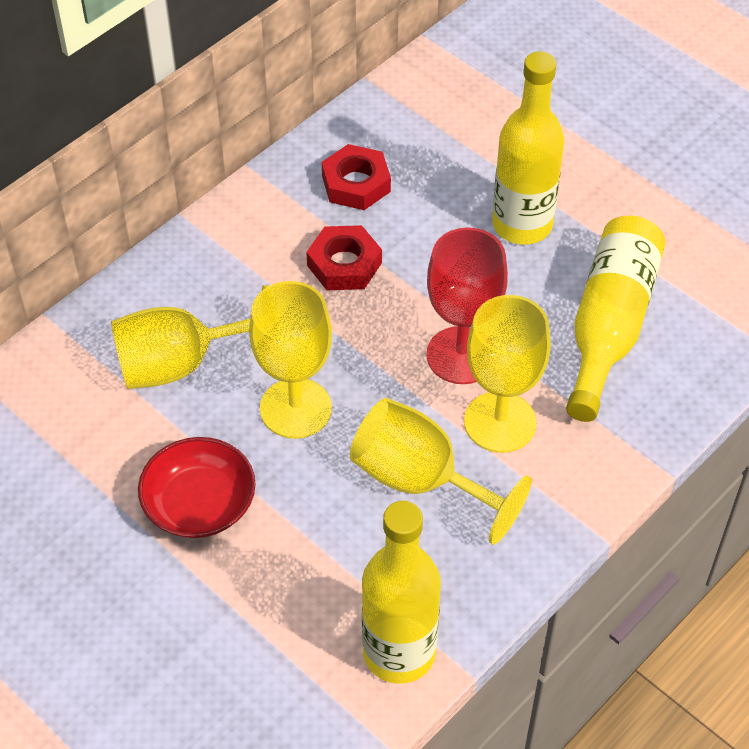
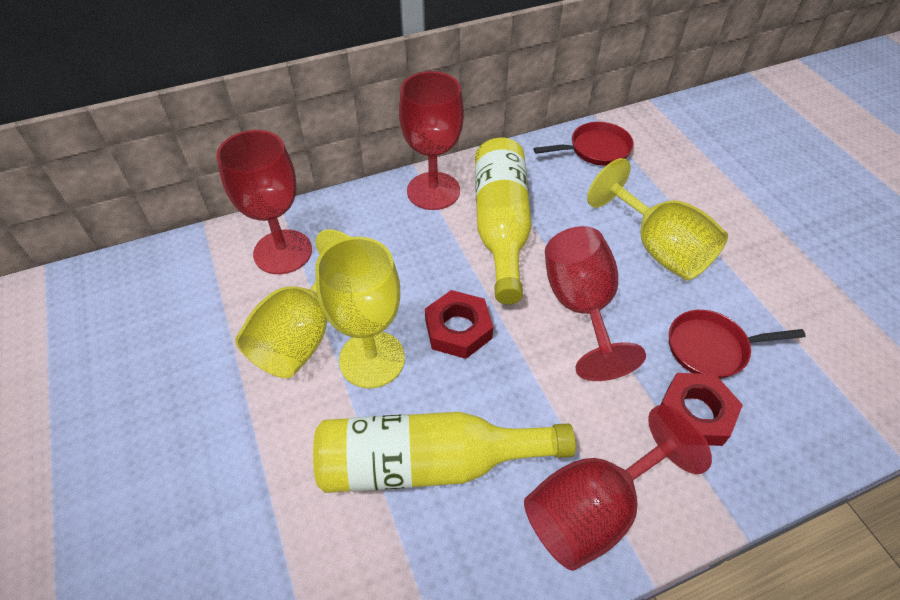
red bowl: 1 -> 0
red goblet: 1 -> 4
red pan: 0 -> 2
yellow bottle: 3 -> 2
yellow goblet: 4 -> 3

